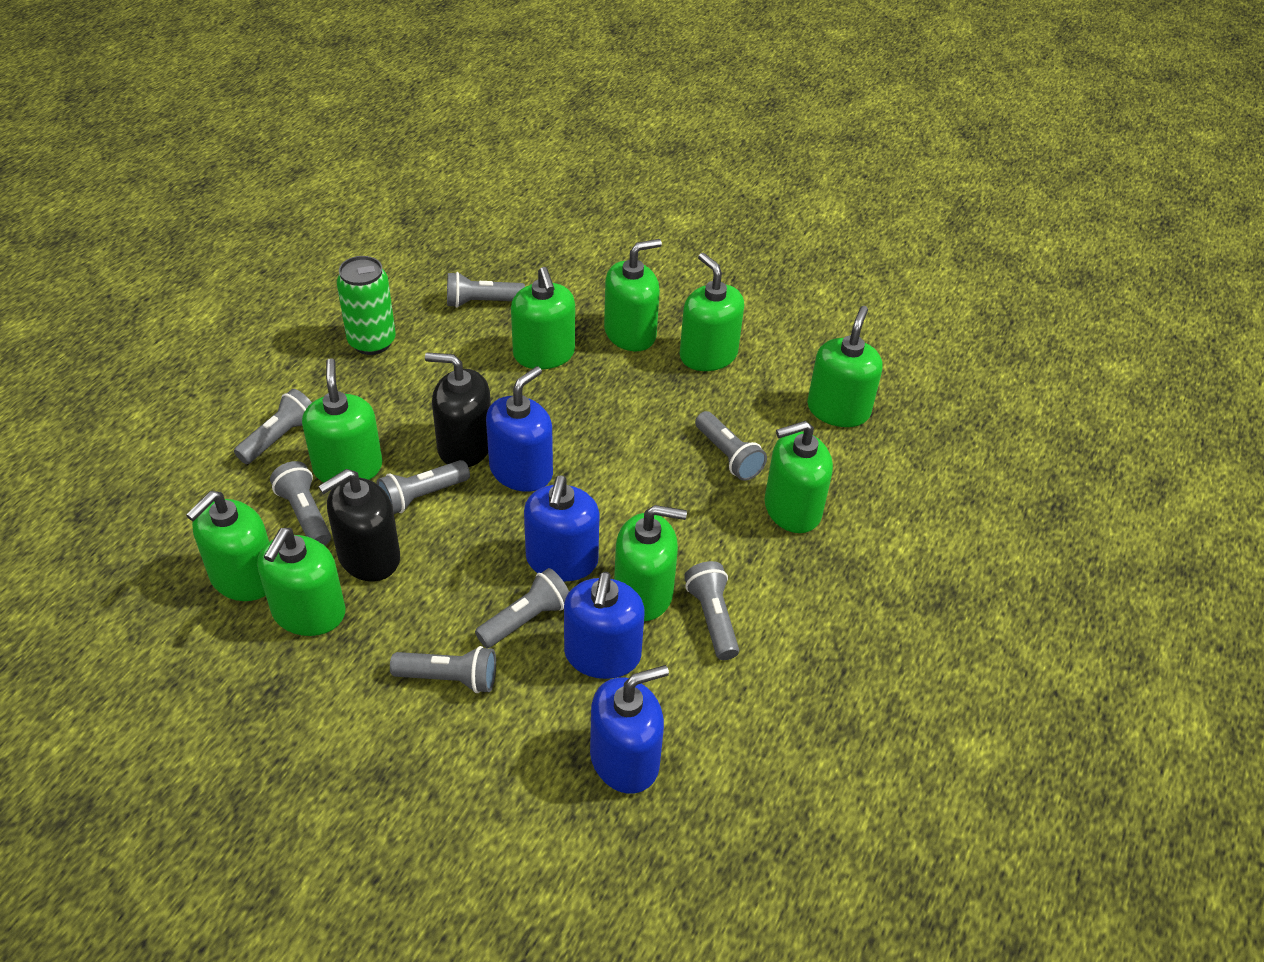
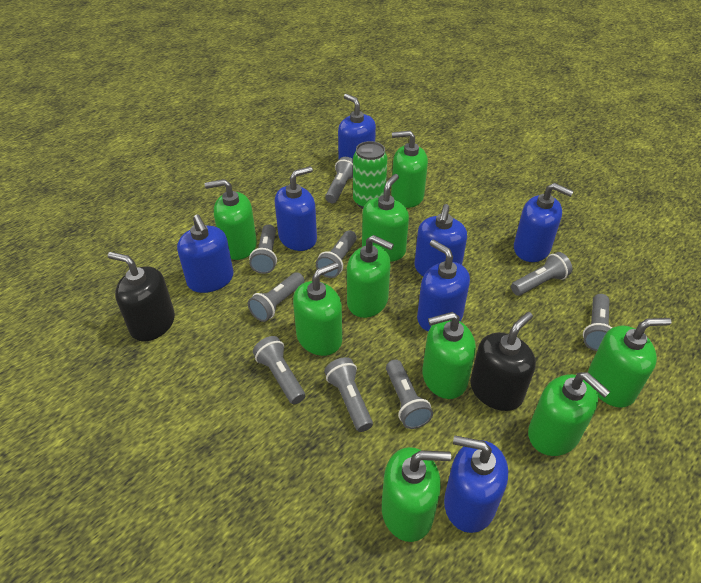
blue soap dispenser: 4 -> 7
grey flashlight: 8 -> 9

